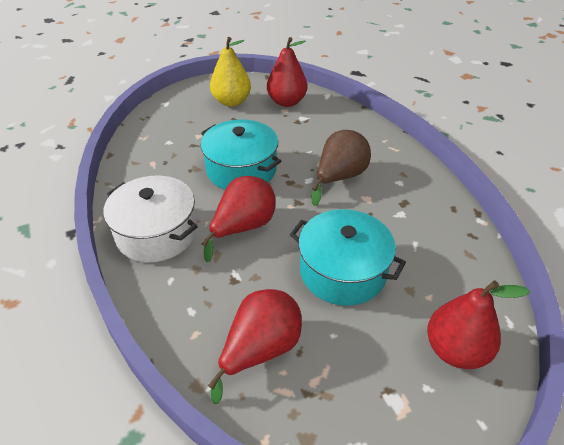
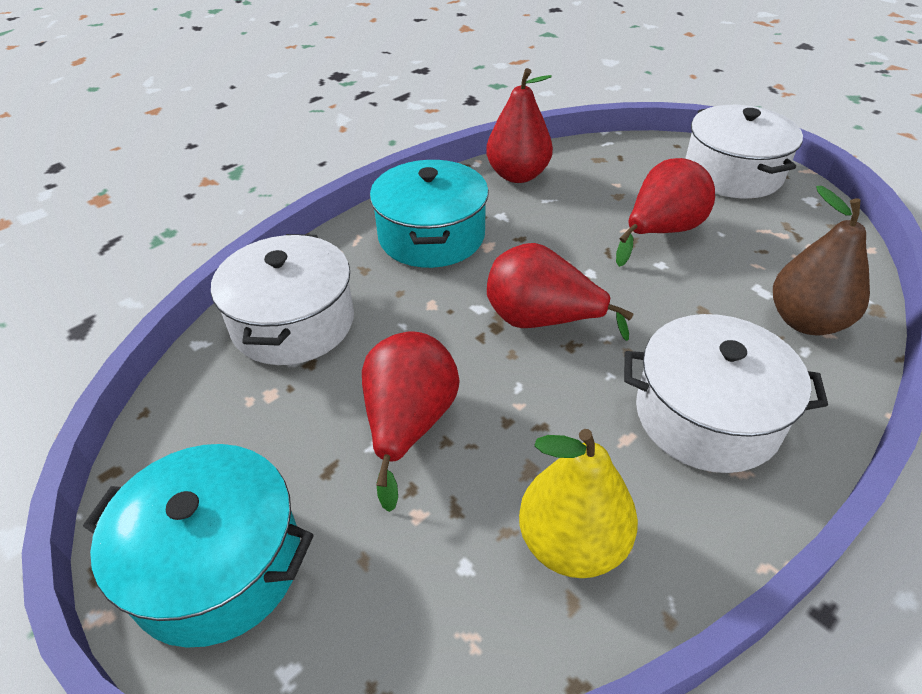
white pot: 1 -> 3

